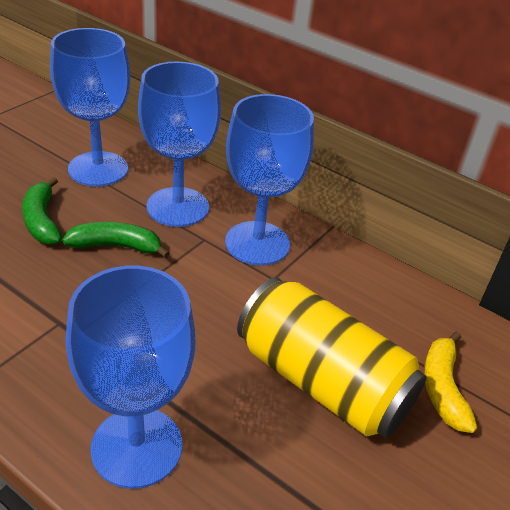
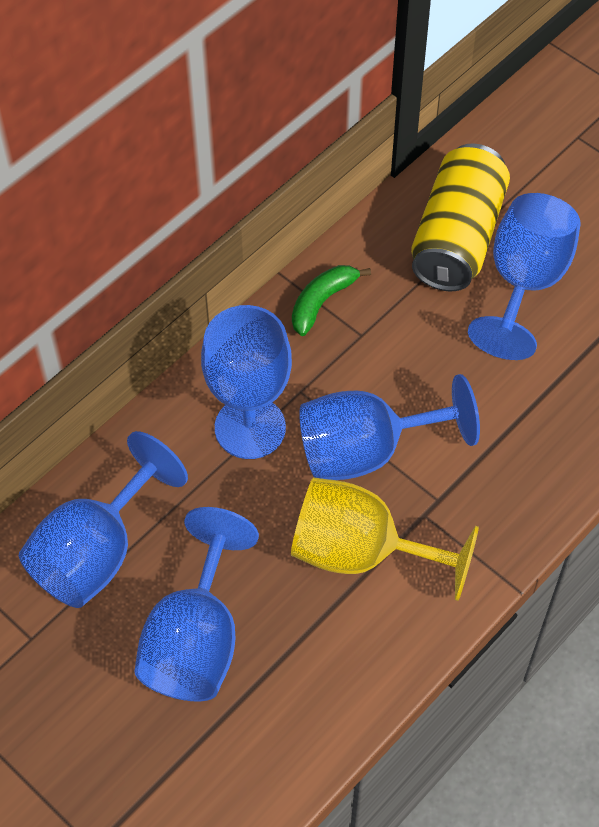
blue goblet: 4 -> 5
green banana: 2 -> 1
yellow banana: 1 -> 0
yellow goblet: 0 -> 1

